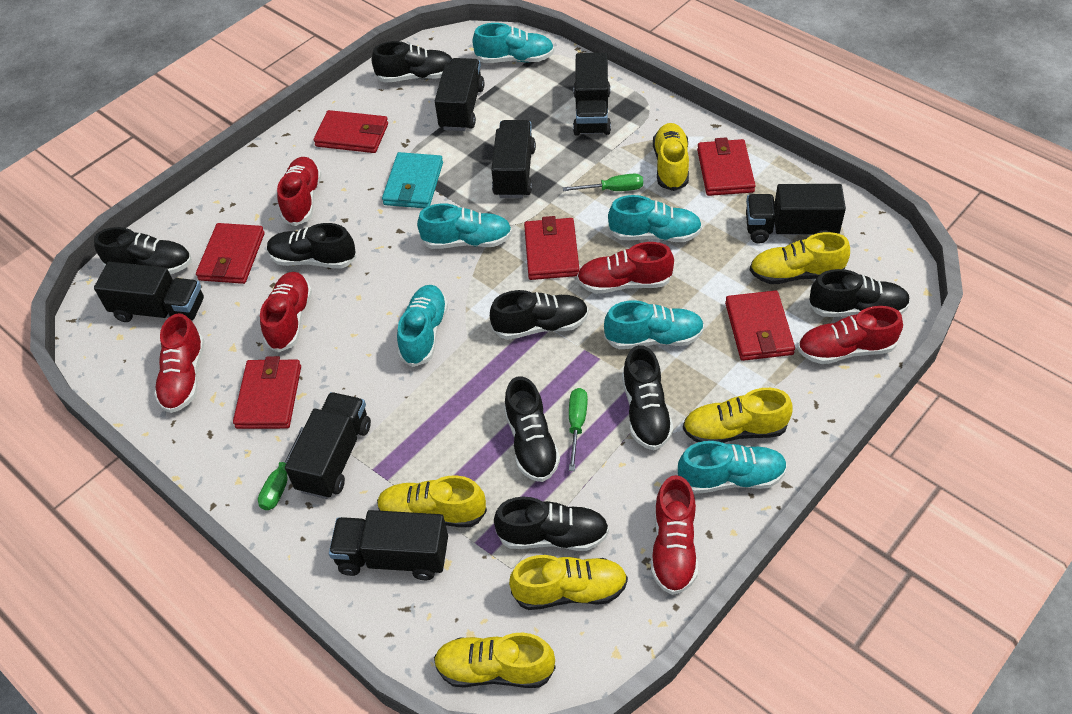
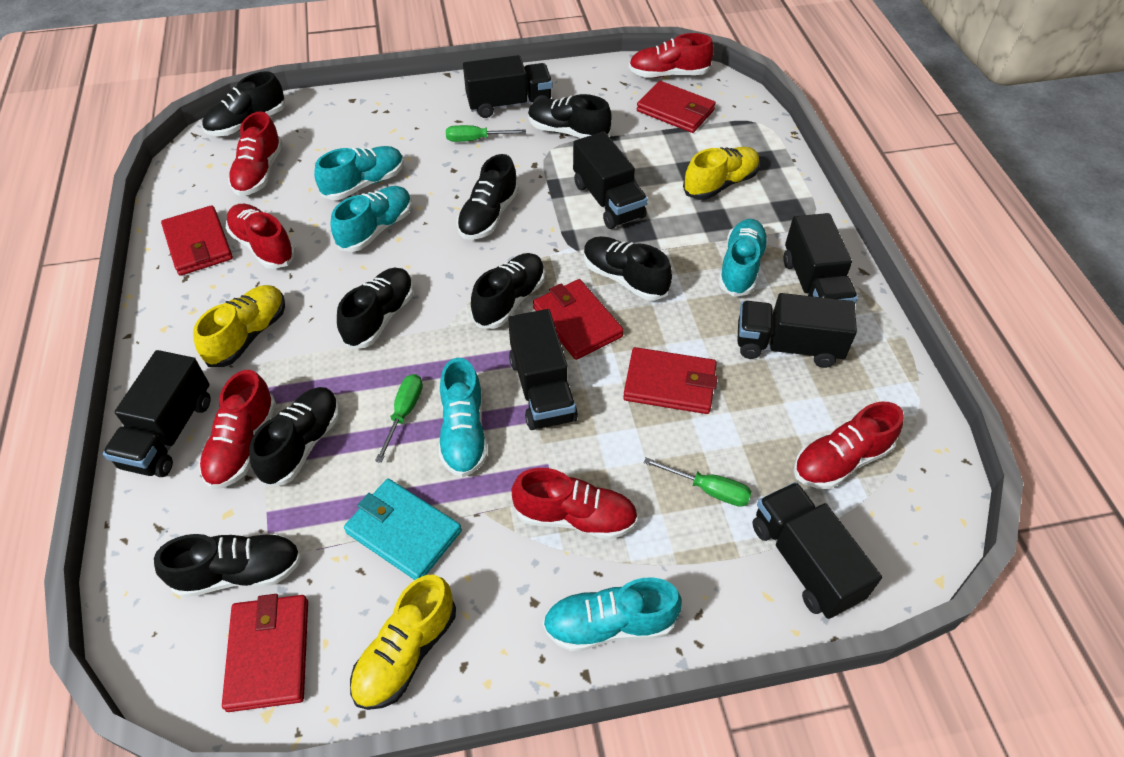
red wallet: 6 -> 5
turquoise shoe: 6 -> 5
yellow shoe: 6 -> 3

